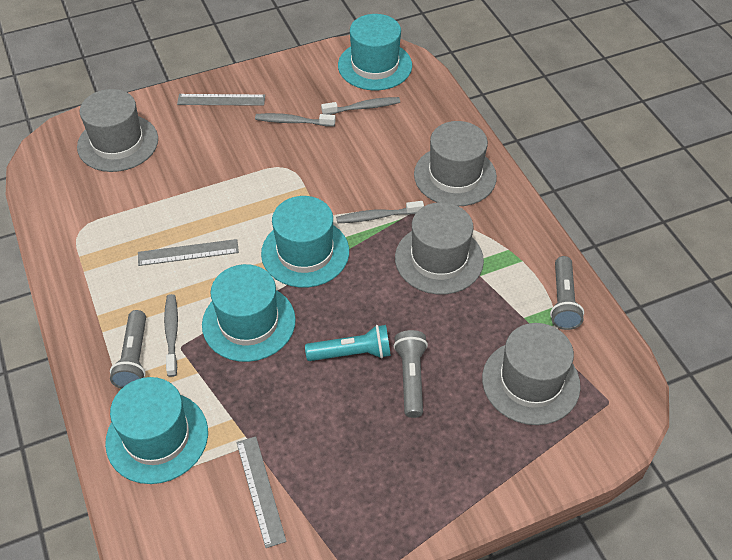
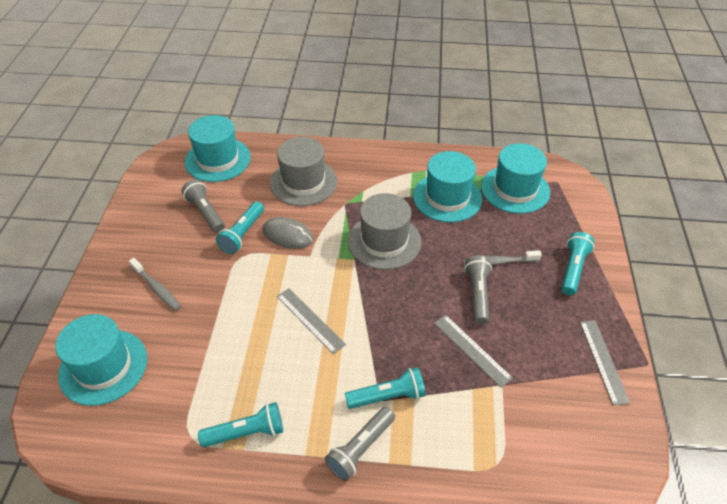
grey hat: 4 -> 2
grey mouse: 0 -> 1
grey toothbrush: 4 -> 2
turquoise flashlight: 1 -> 4

